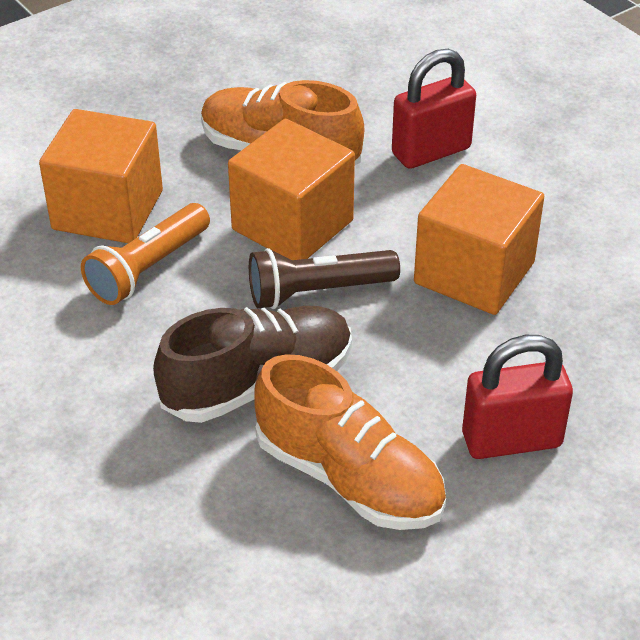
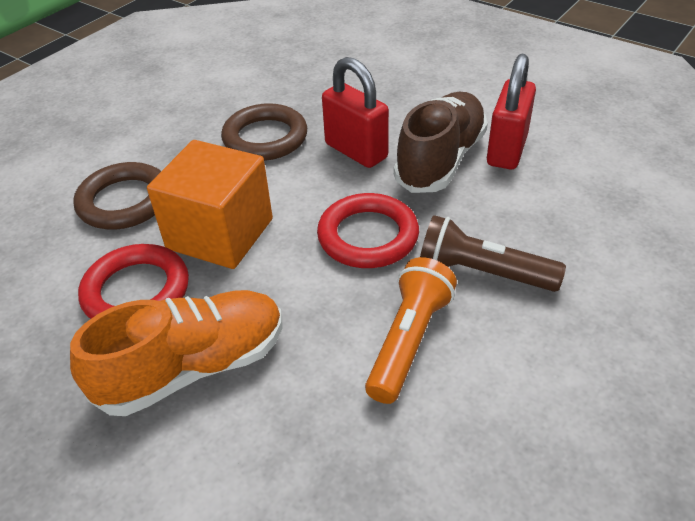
brown ring: 0 -> 2
orange cube: 3 -> 1
orange shoe: 2 -> 1
red ring: 0 -> 2

